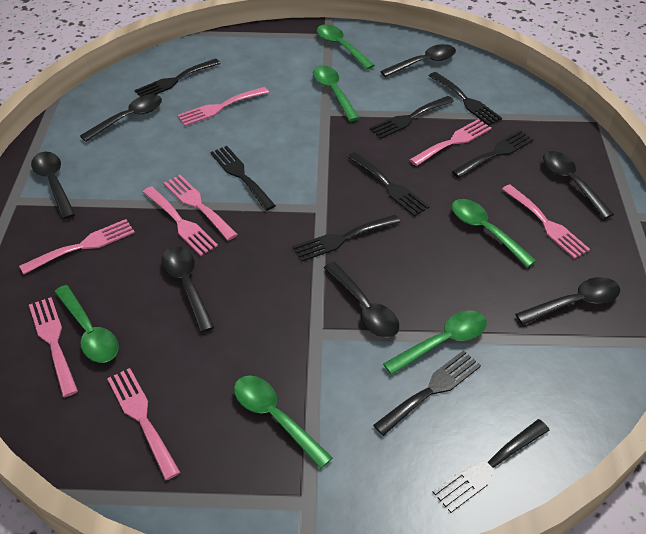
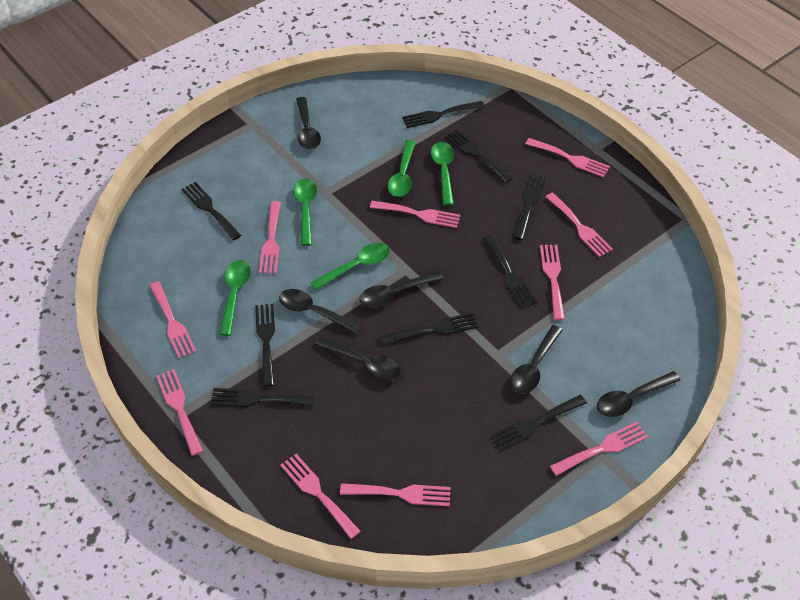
black spoon: 7 -> 6
green spoon: 6 -> 5
pink fork: 8 -> 10

